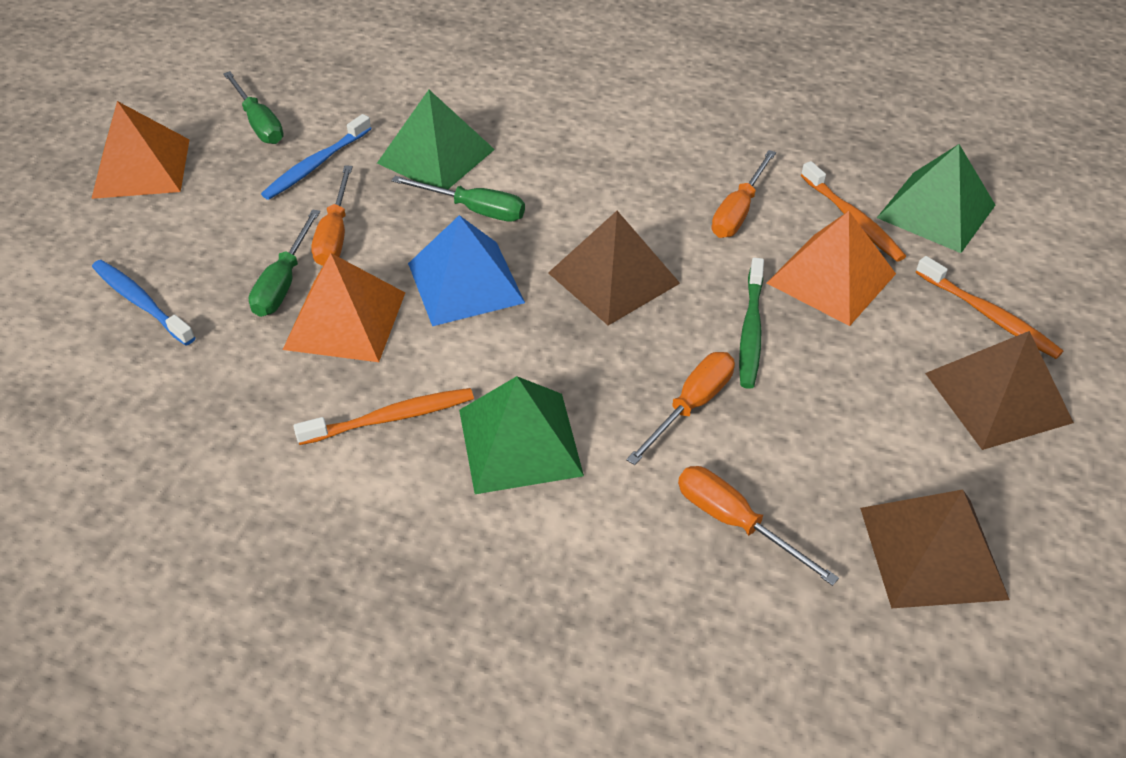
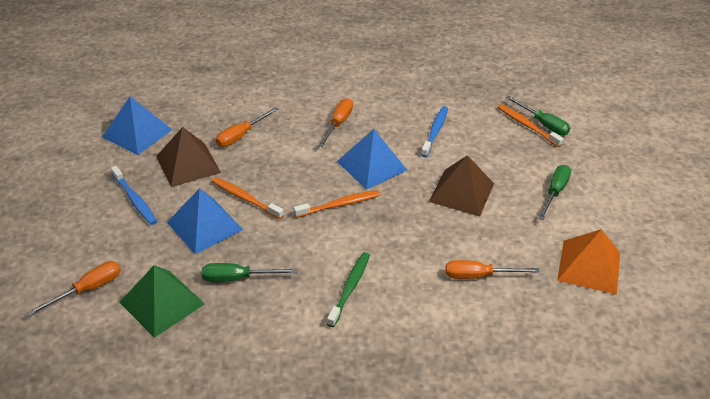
blue pyramid: 1 -> 3
brown pyramid: 3 -> 2
green pyramid: 3 -> 1
orange pyramid: 3 -> 1

